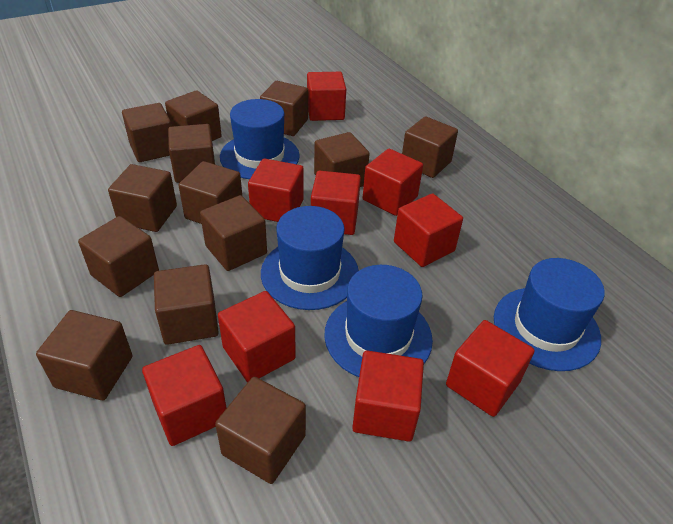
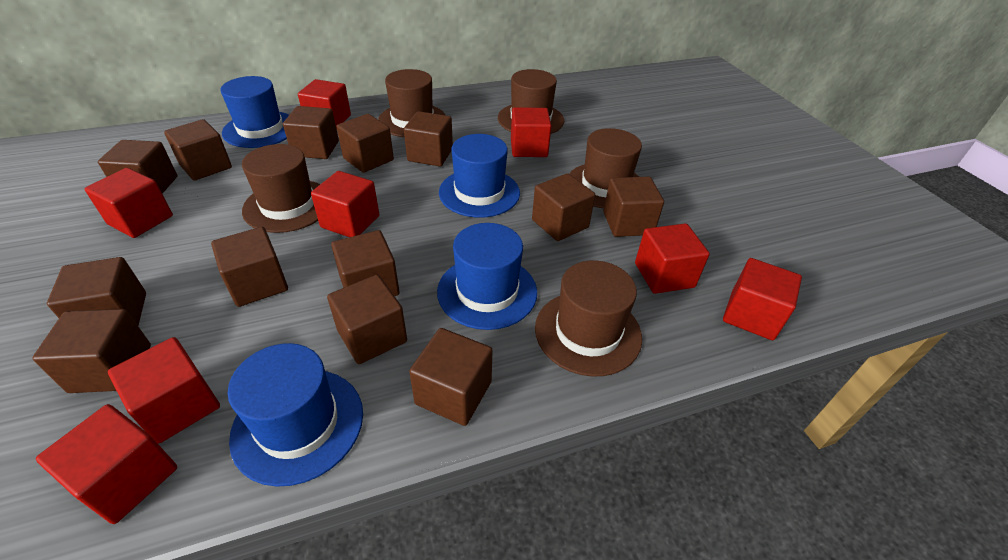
brown hat: 0 -> 5
red cube: 9 -> 8

